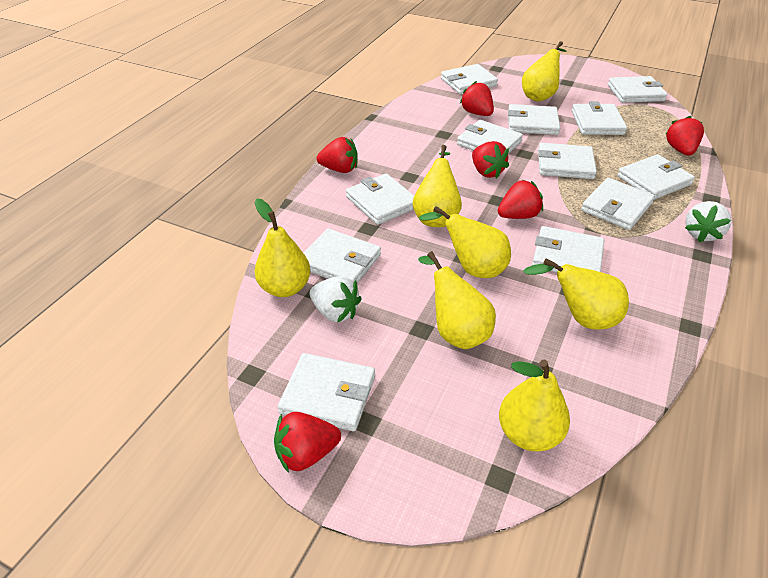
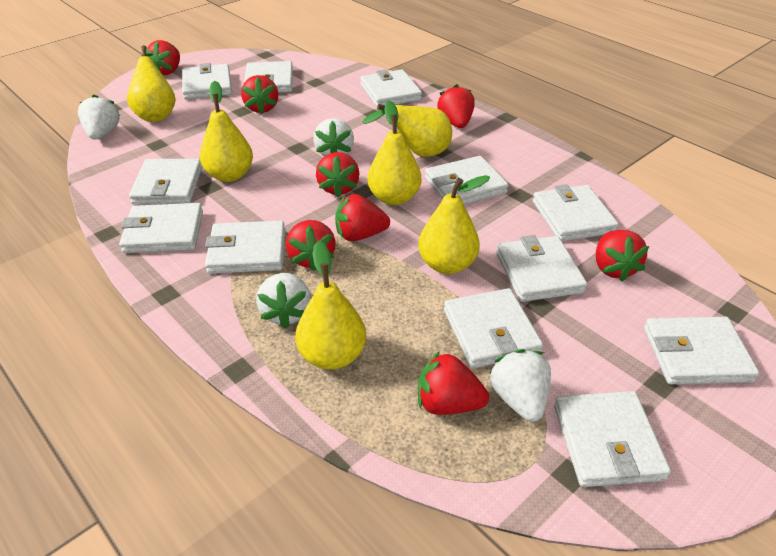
red strawberry: 6 -> 8
white strawberry: 2 -> 4
yellow pear: 7 -> 6

